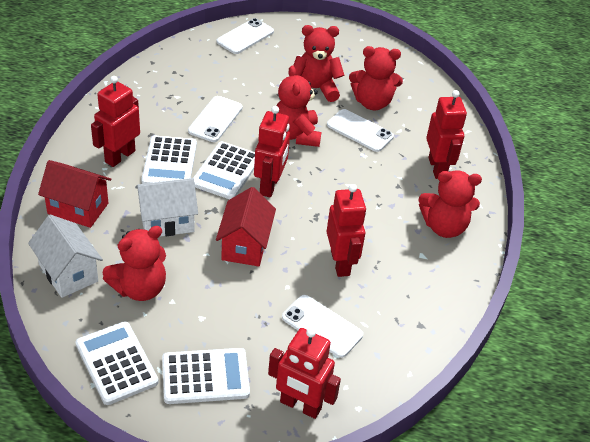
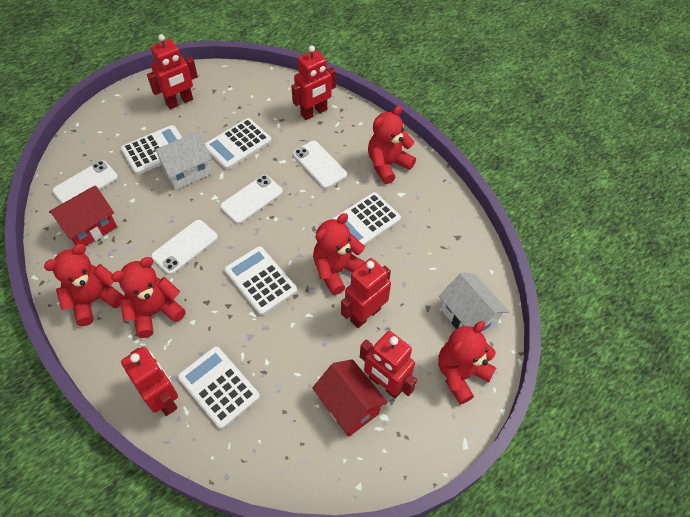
white calculator: 4 -> 5

